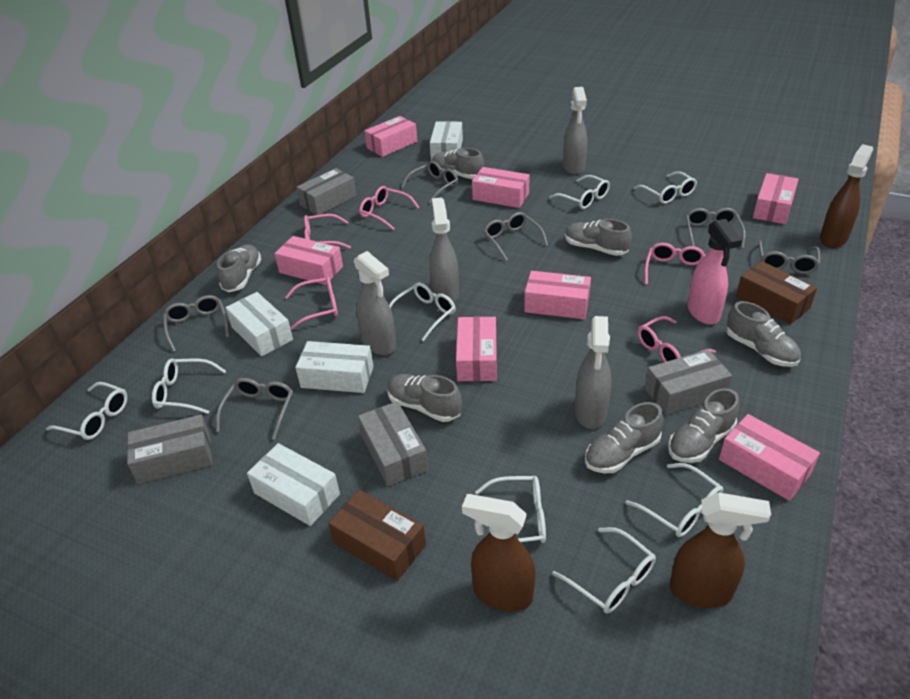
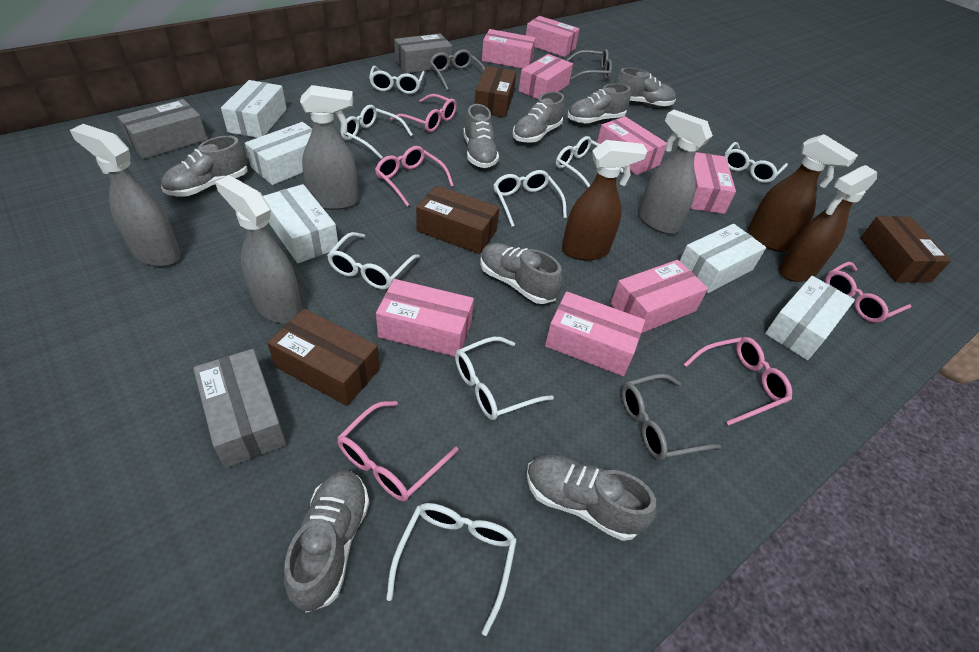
brown box: 2 -> 4
grey box: 4 -> 3
grey glasses: 6 -> 3
grey shoe: 7 -> 8
pink box: 7 -> 8
pink spray bottle: 1 -> 0
white box: 4 -> 5

